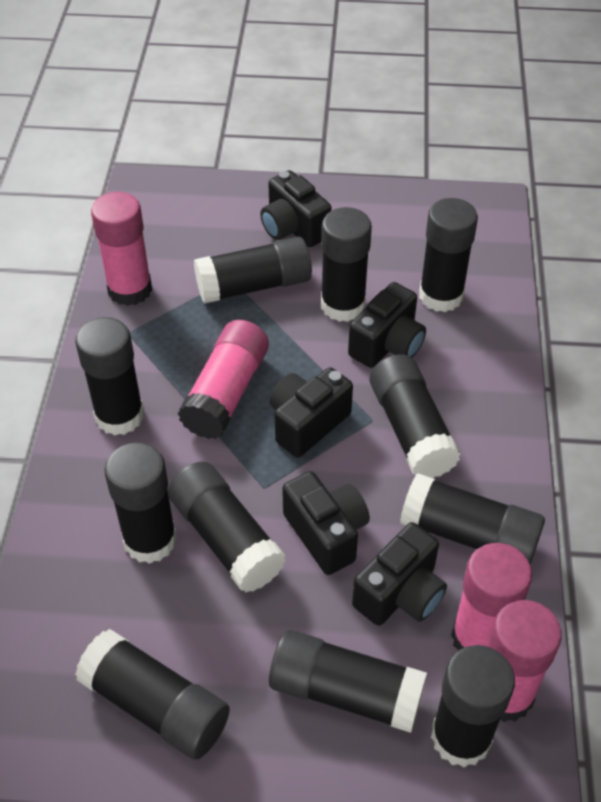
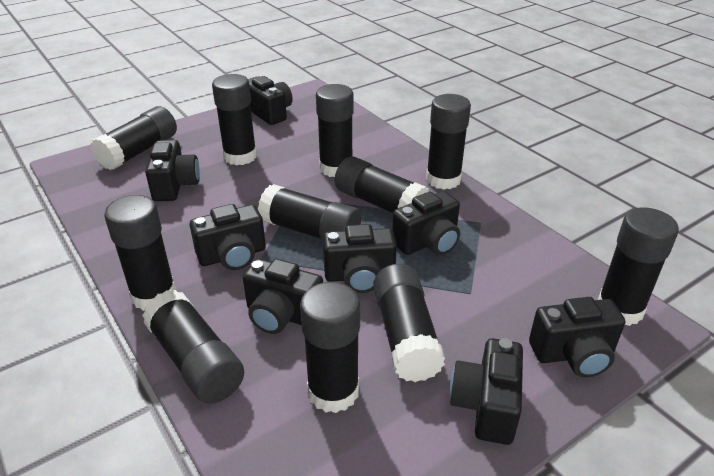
black camera: 5 -> 8
pink glue stick: 4 -> 0

